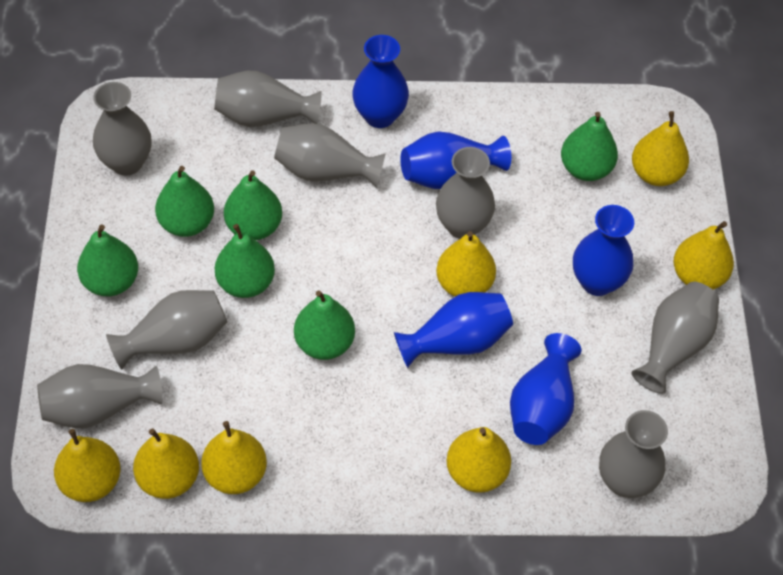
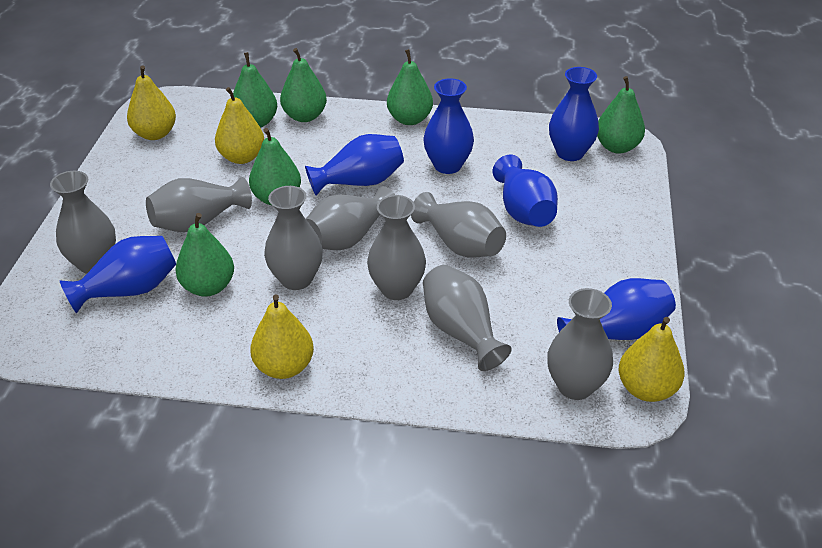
blue vase: 5 -> 6
yellow pear: 7 -> 4

